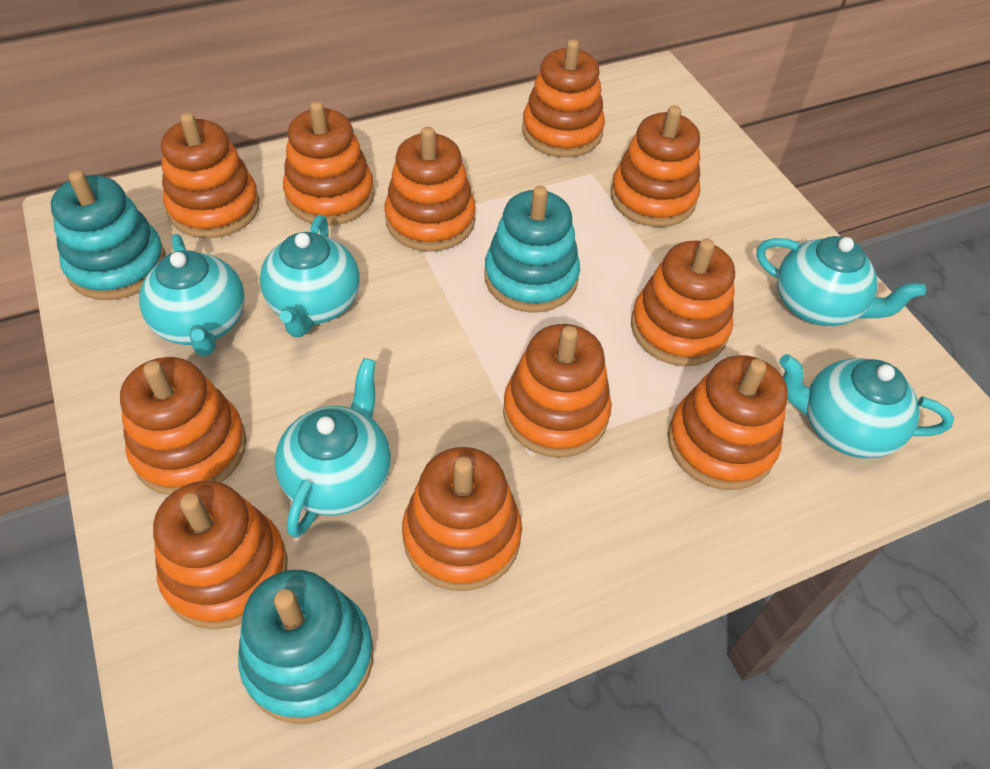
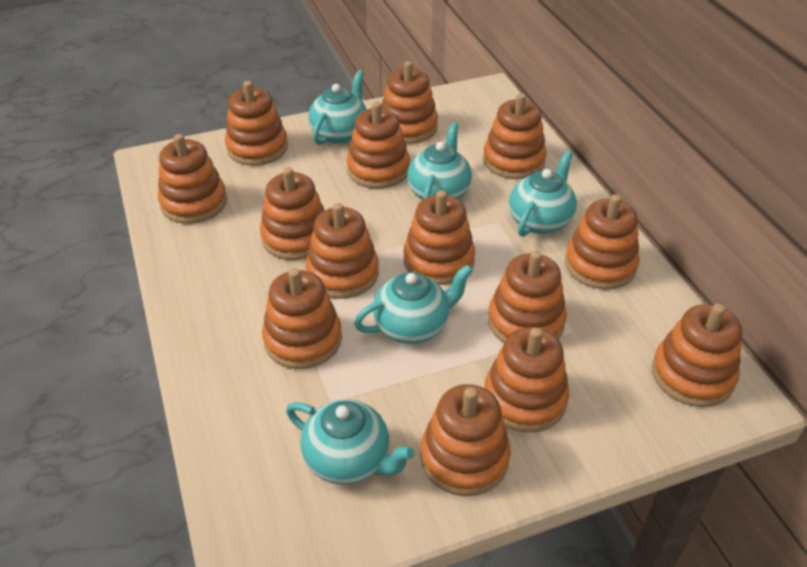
orange stacking toy: 11 -> 14
turquoise stacking toy: 3 -> 0

